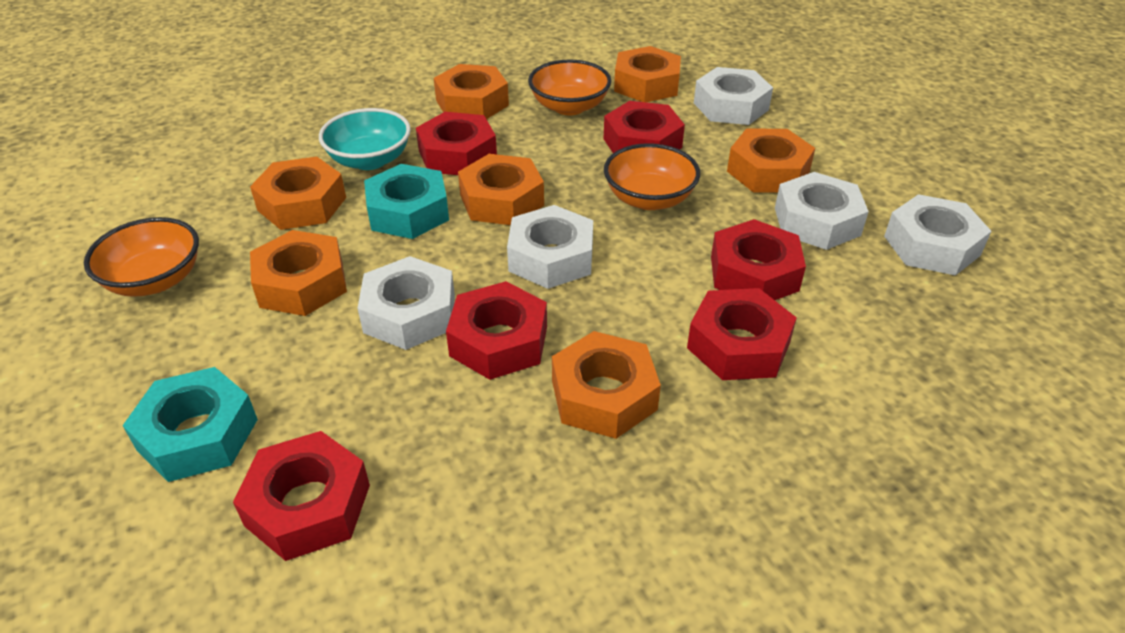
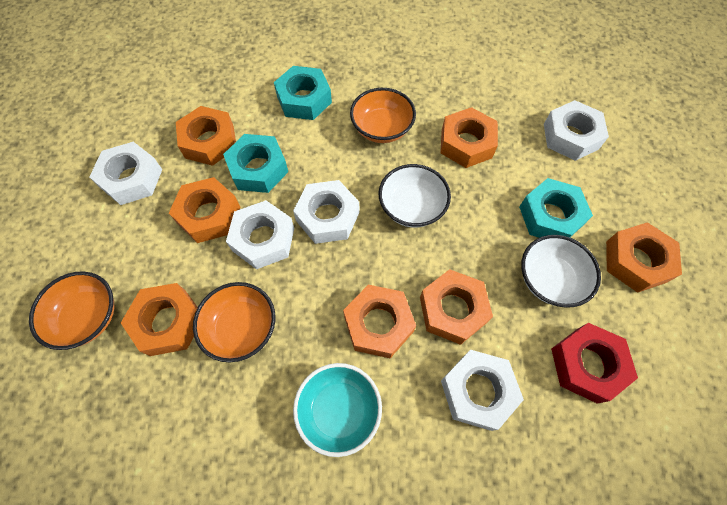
red nut: 6 -> 1
turquoise nut: 2 -> 3
white bowl: 0 -> 2

